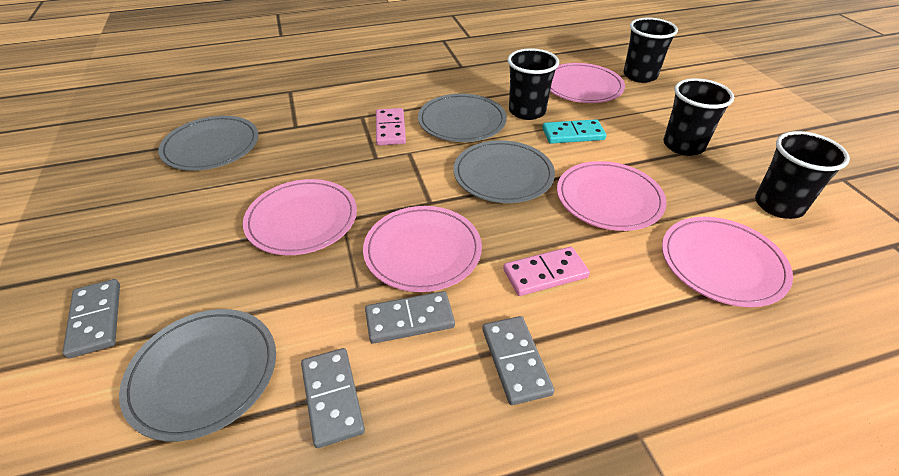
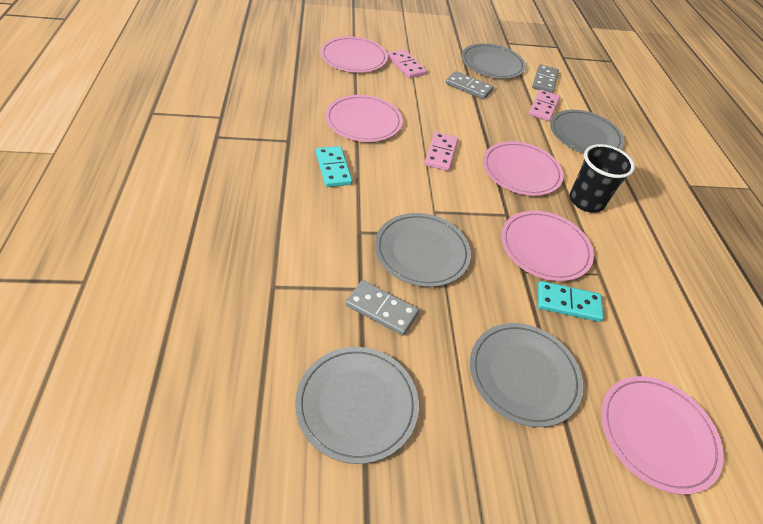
black cup: 4 -> 1
grey domino: 4 -> 3
grey plate: 4 -> 5
pink domino: 2 -> 3
turquoise domino: 1 -> 2

